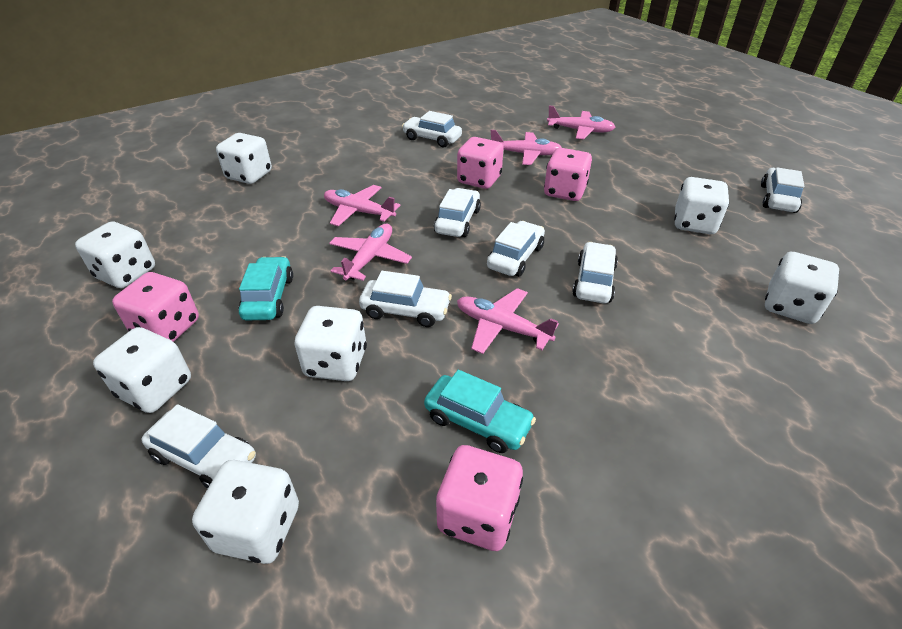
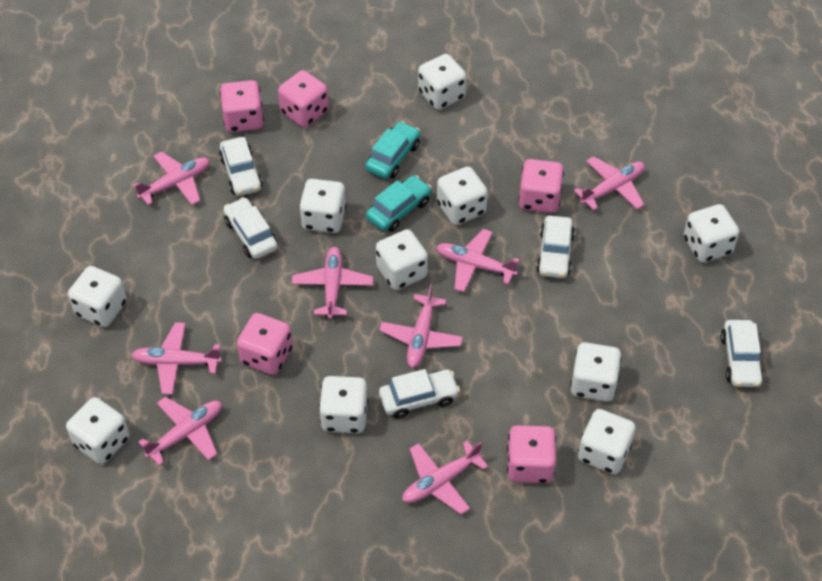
pink dice: 4 -> 5
pink plane: 5 -> 8
white car: 7 -> 5
white dice: 7 -> 10

